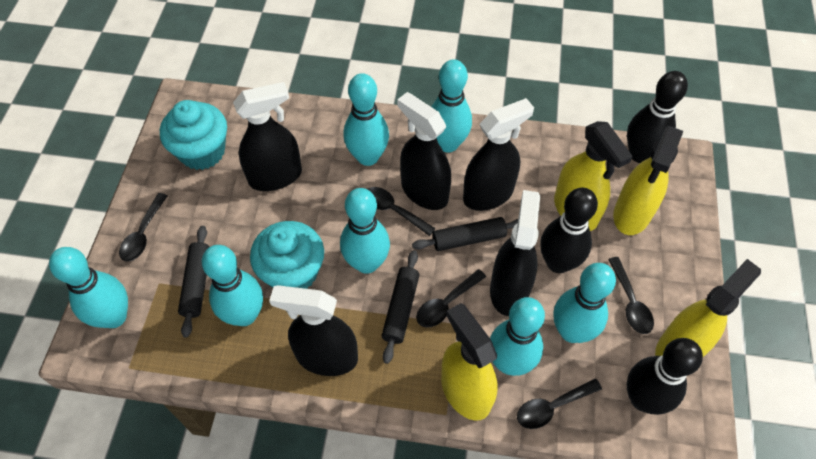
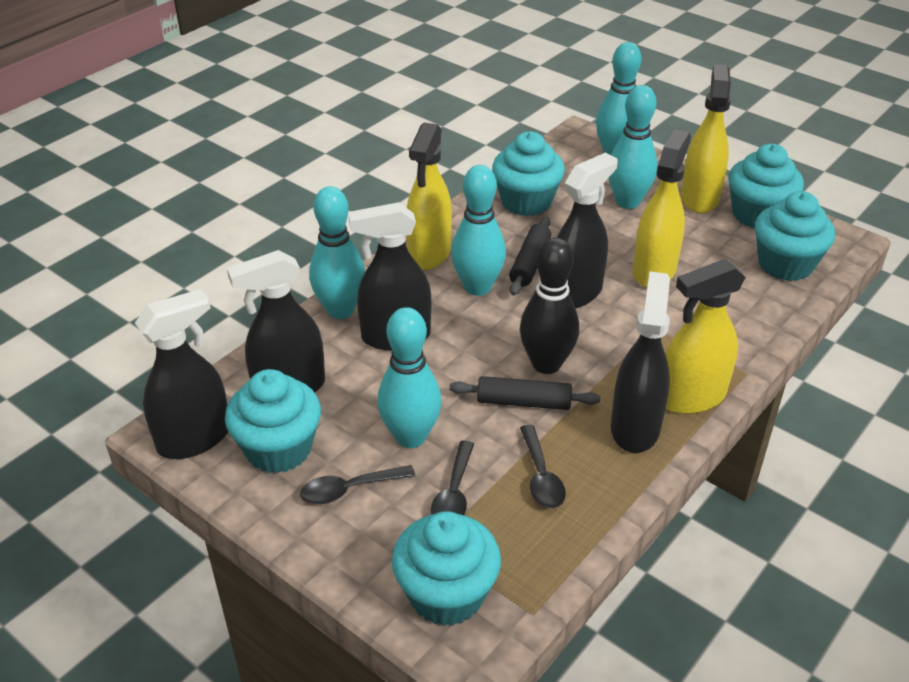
black bowling pin: 3 -> 1
black rolling pin: 3 -> 2
black spoon: 5 -> 3
turquoise bowling pin: 7 -> 5
turquoise cupcake: 2 -> 5

